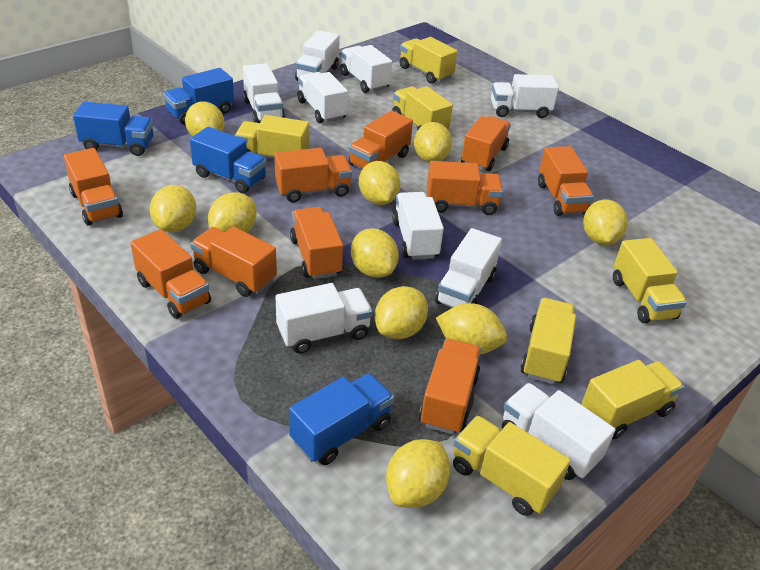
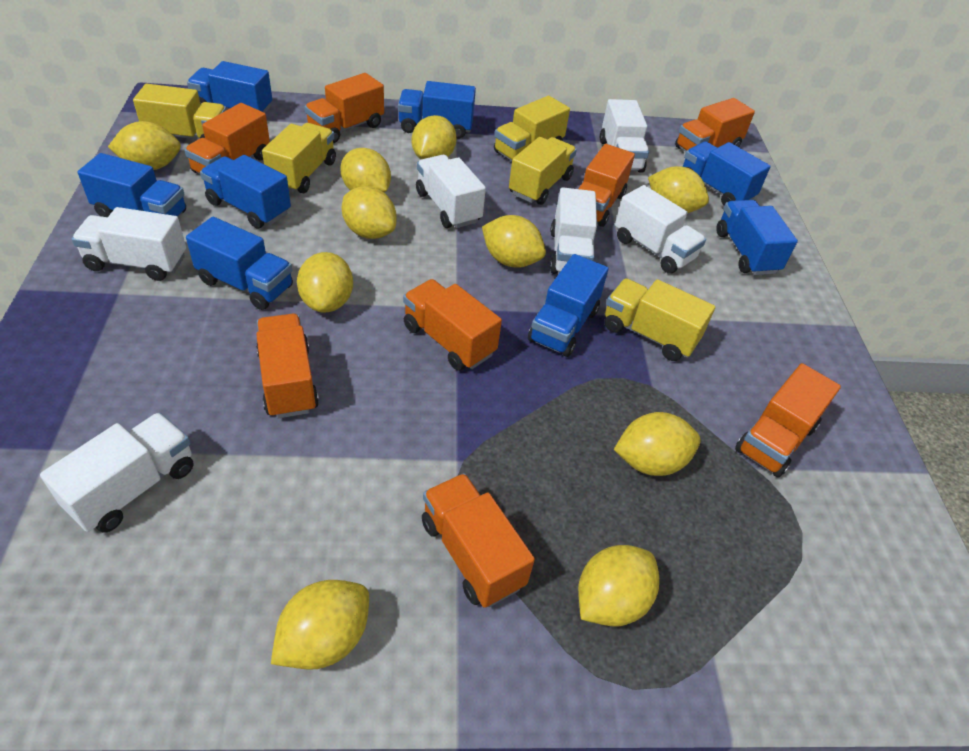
blue truck: 4 -> 8
orange truck: 10 -> 8
white truck: 9 -> 6
yellow truck: 7 -> 5

